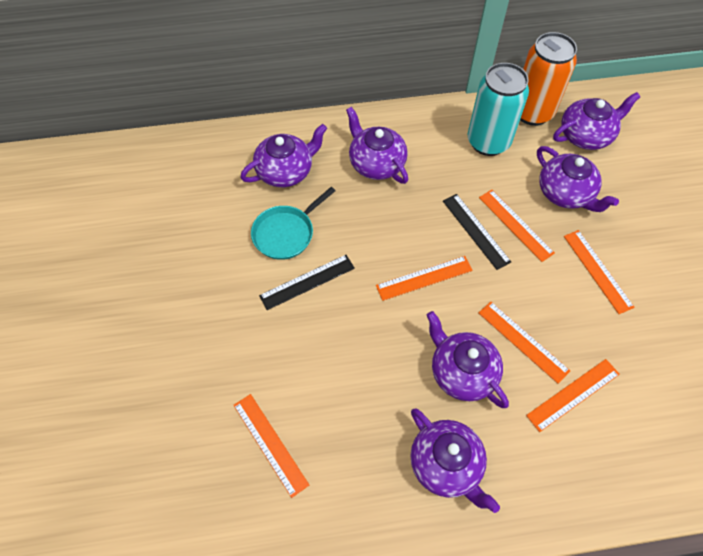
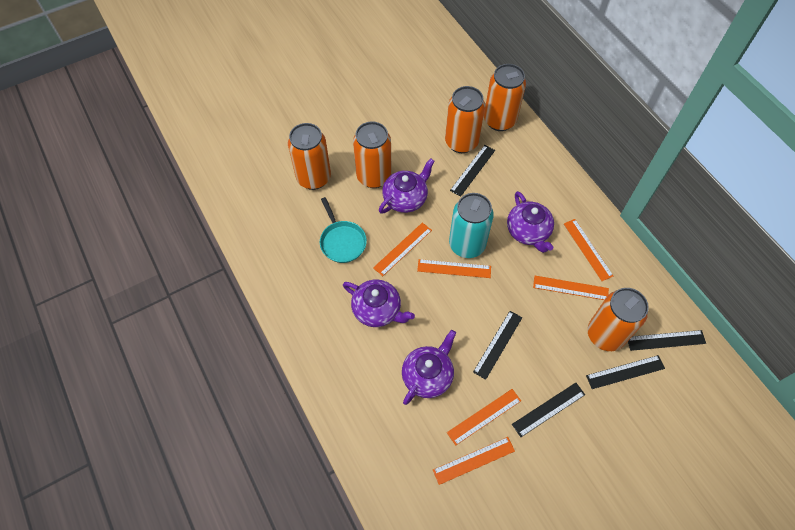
black ruler: 2 -> 5
orange can: 1 -> 5
purple teapot: 6 -> 4

